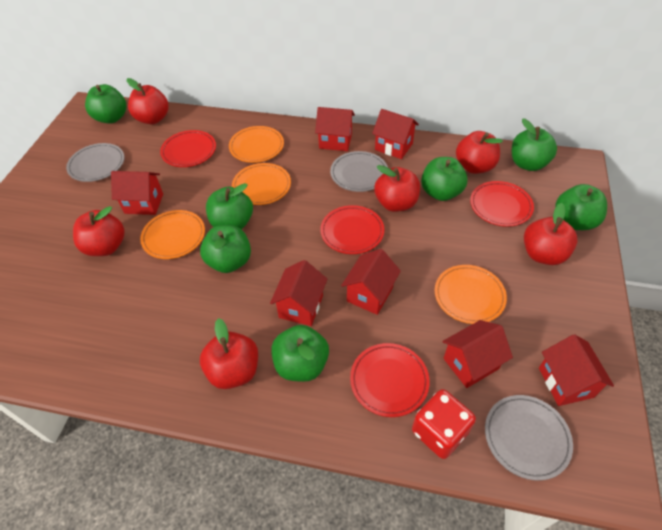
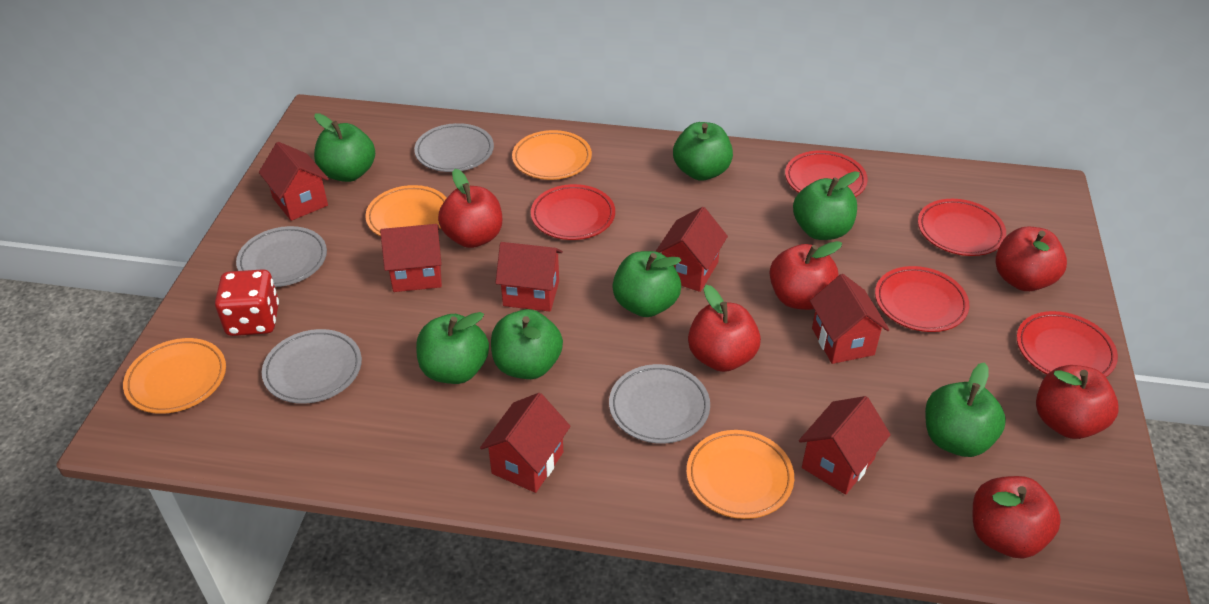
grey plate: 3 -> 4
red plate: 4 -> 5

